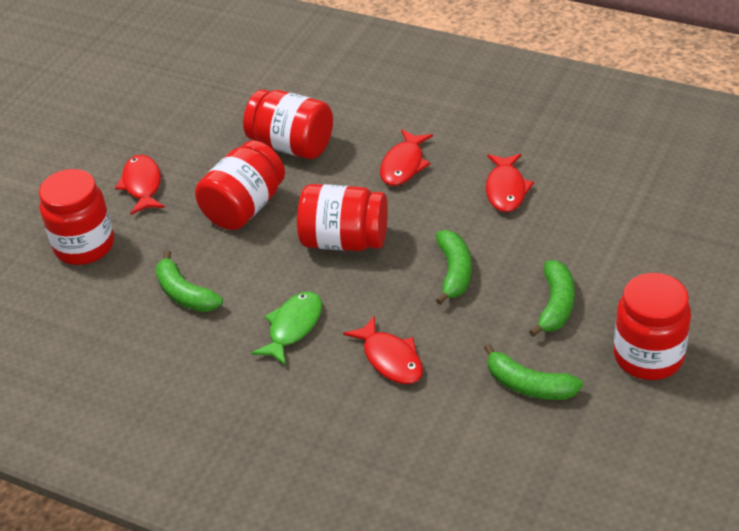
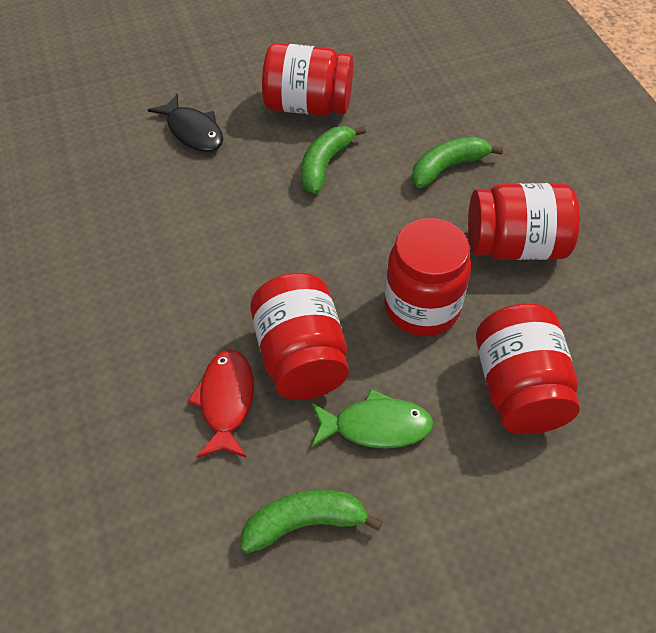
black fish: 0 -> 1
green banana: 4 -> 3
red fish: 4 -> 1

